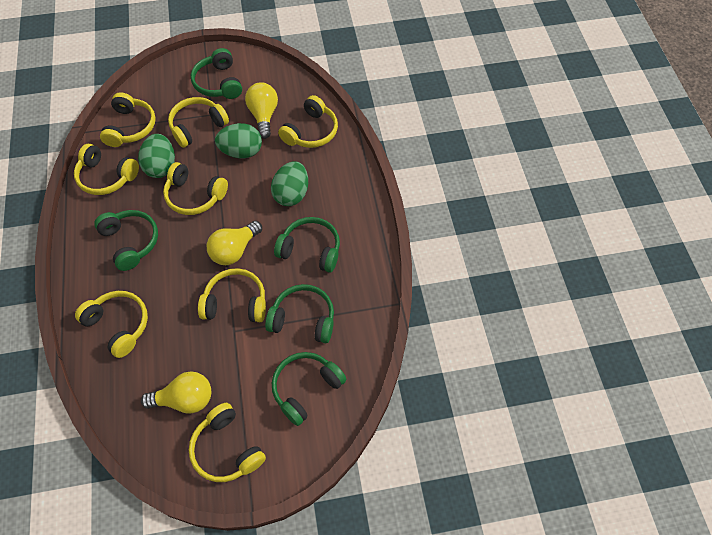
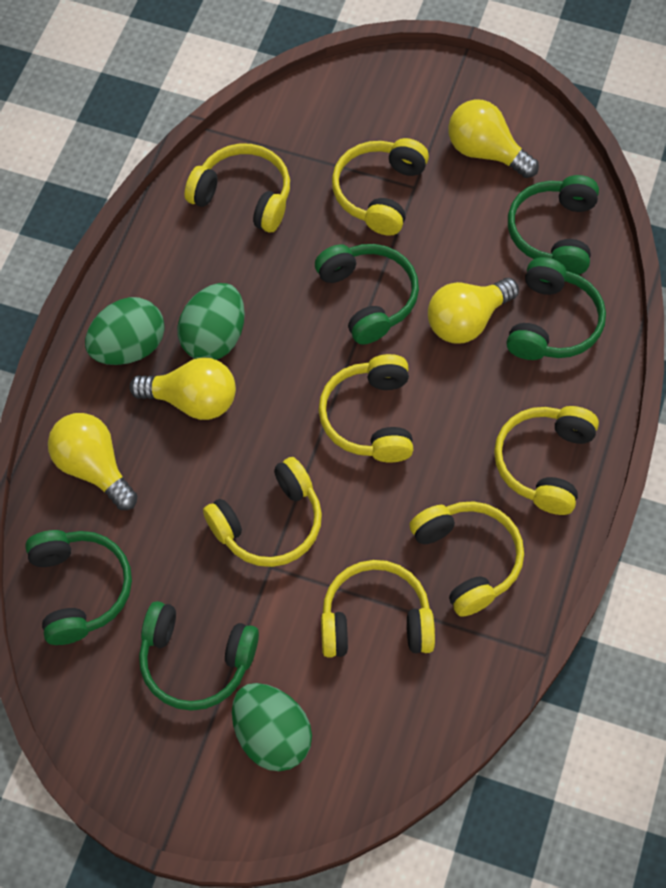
yellow headphones: 8 -> 7
yellow light bulb: 3 -> 4

